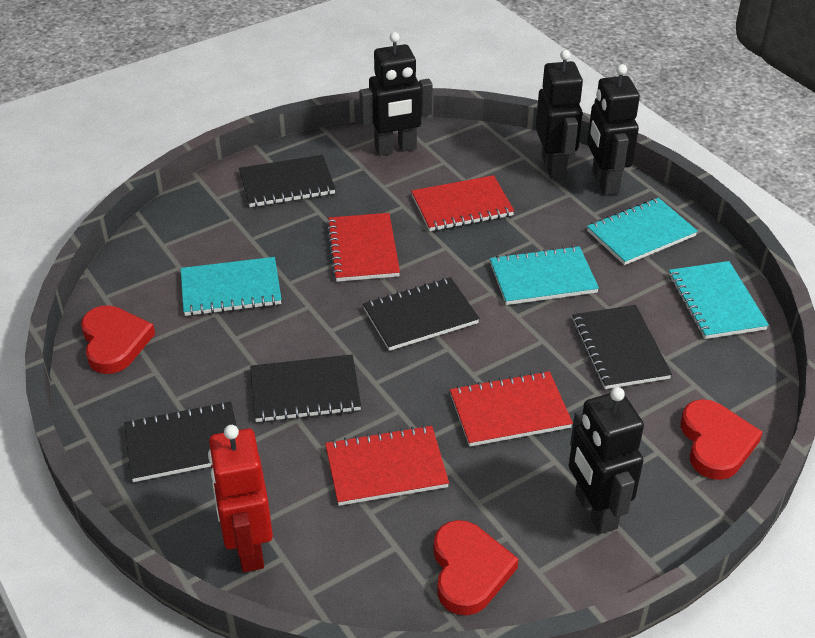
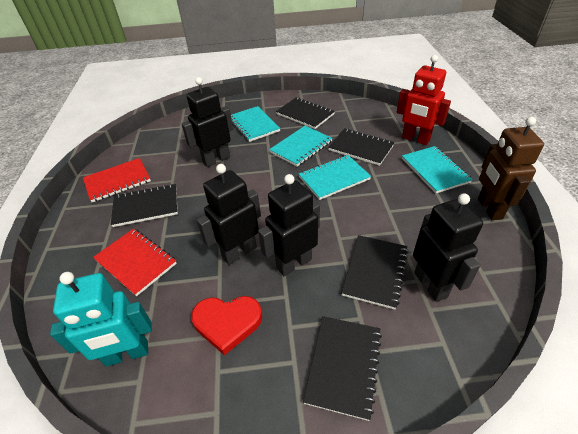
brown robot: 0 -> 1
red heart: 3 -> 1
red notebook: 4 -> 2
turquoise robot: 0 -> 1

